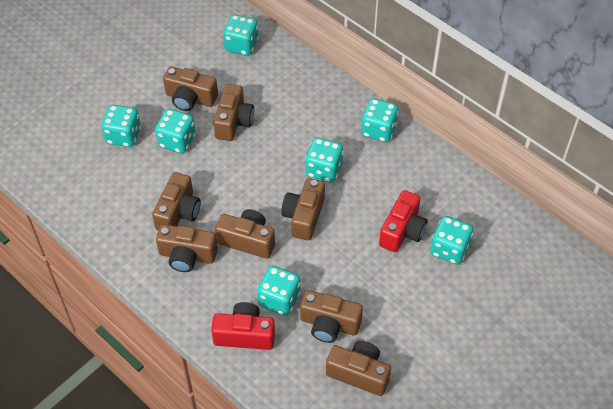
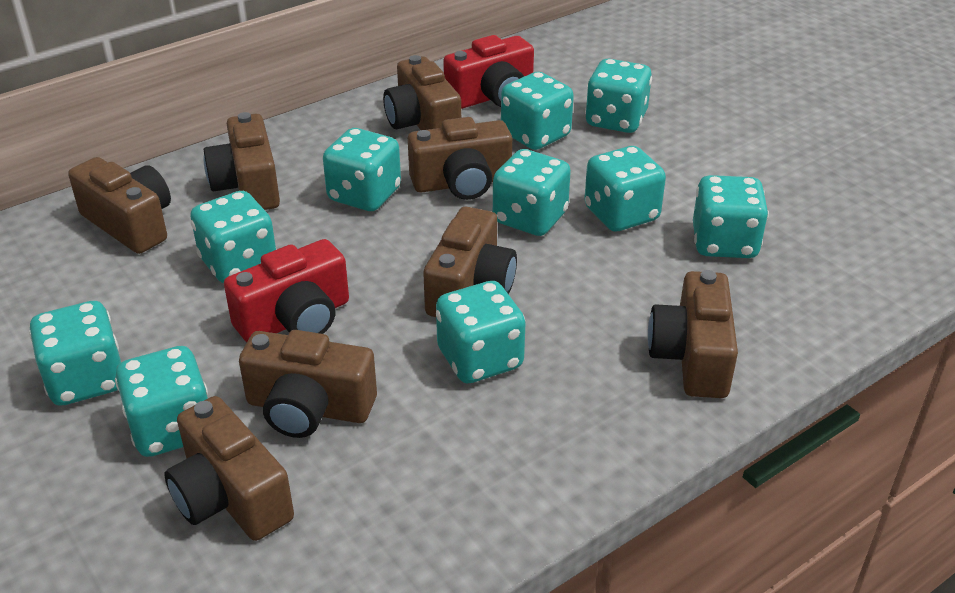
turquoise dice: 7 -> 10

